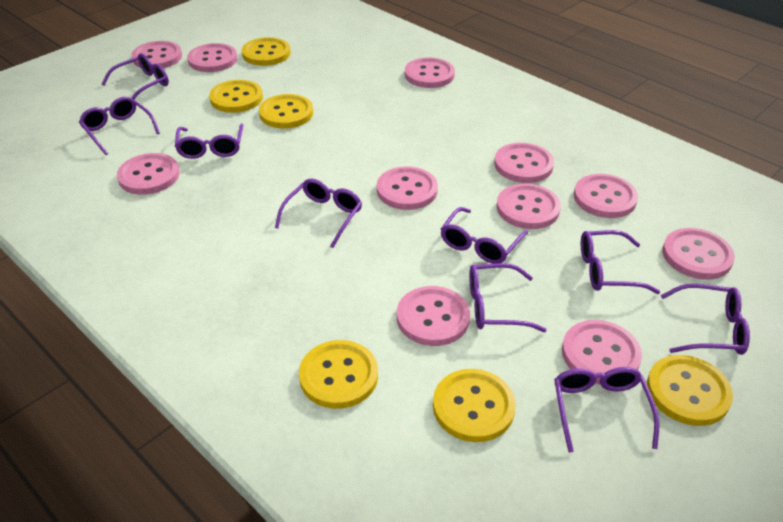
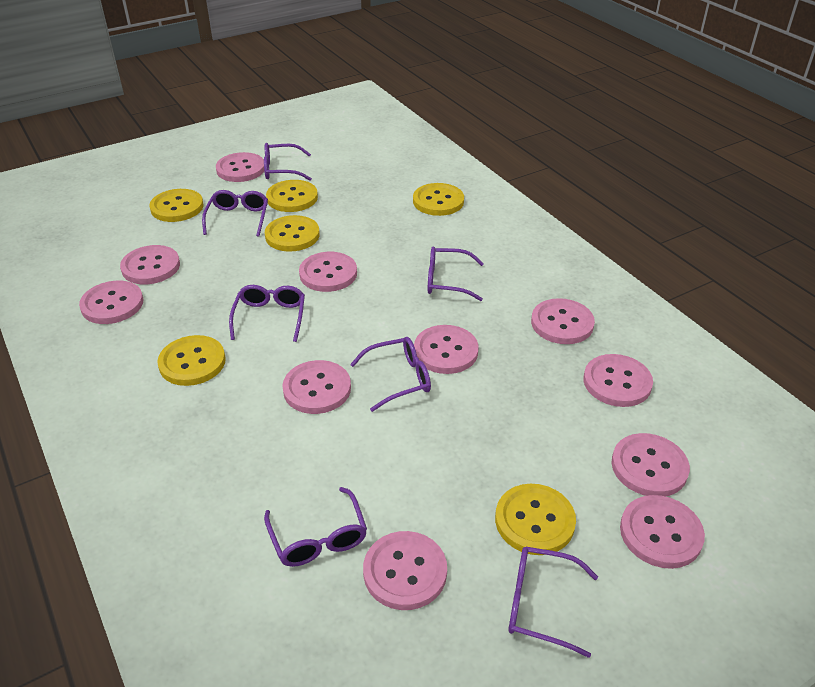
purple glasses: 9 -> 7

